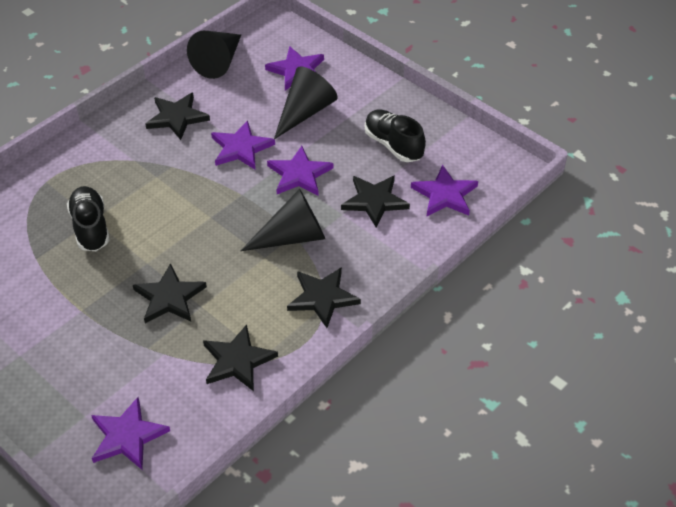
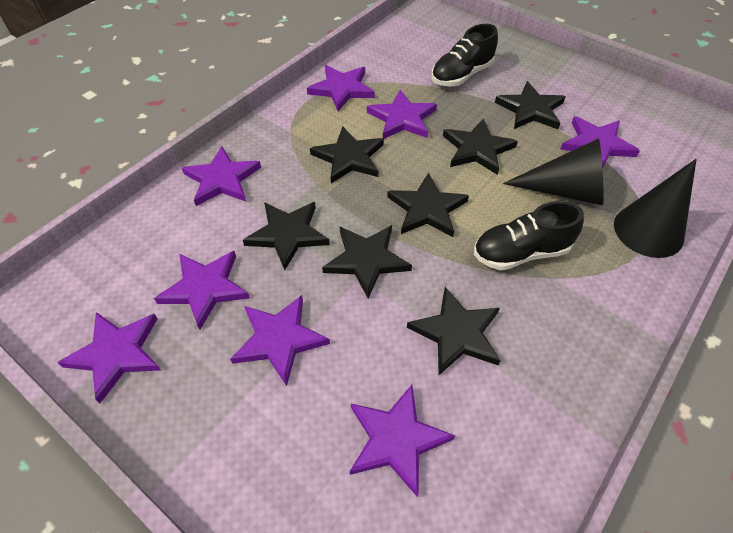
black cone: 3 -> 2
black star: 5 -> 7
purple star: 5 -> 8

